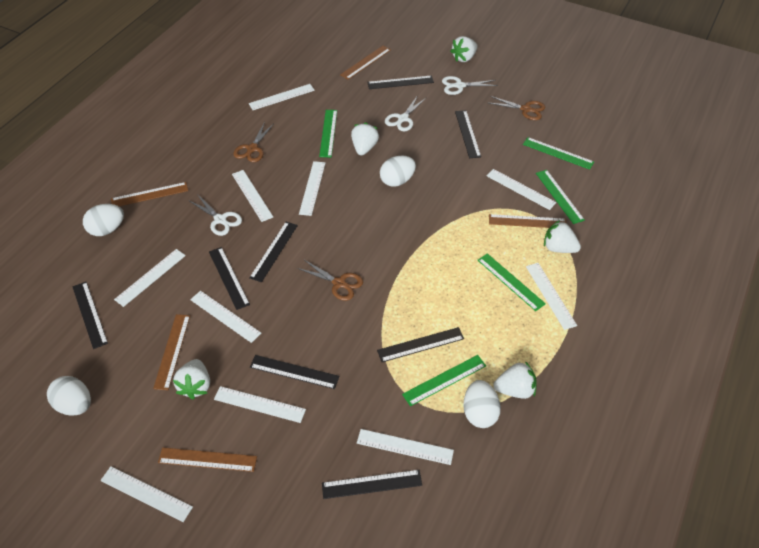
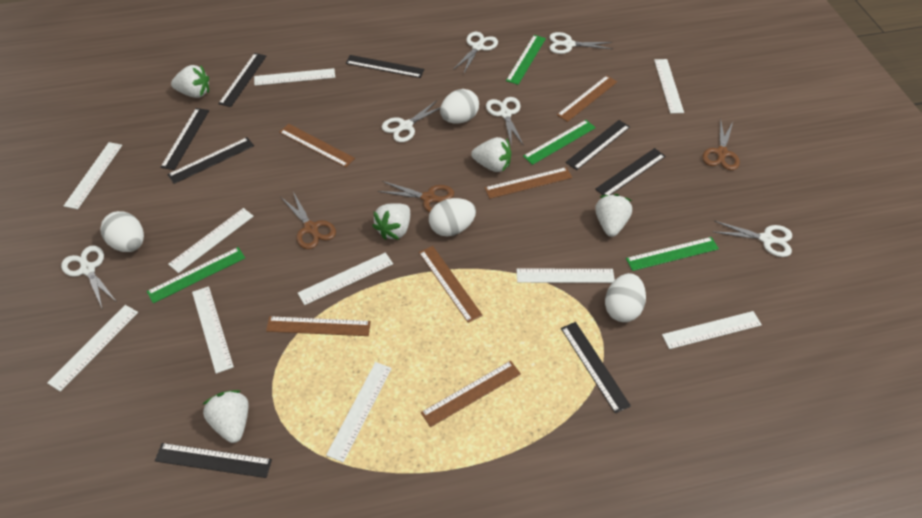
brown ruler: 5 -> 6
green ruler: 5 -> 4
white scissors: 3 -> 6

